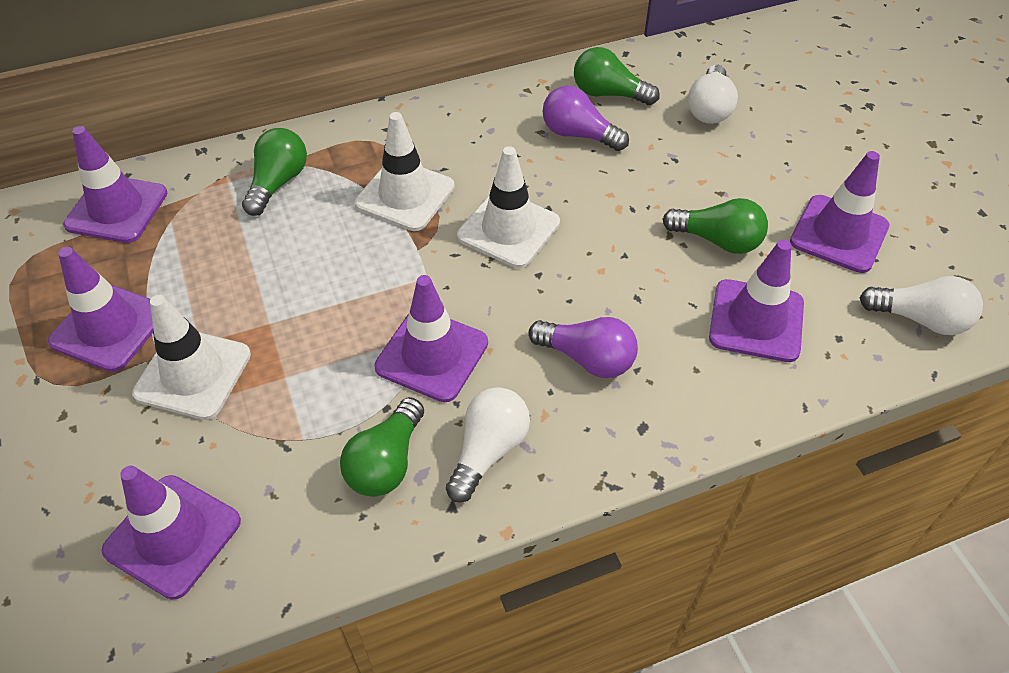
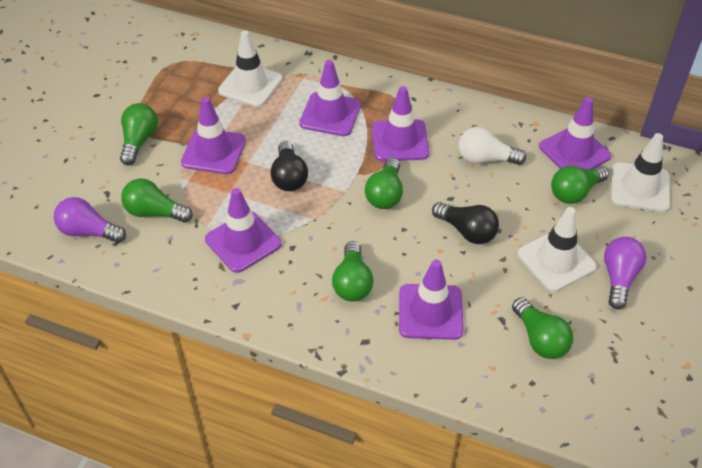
black light bulb: 0 -> 2
green light bulb: 4 -> 6
white light bulb: 3 -> 1

